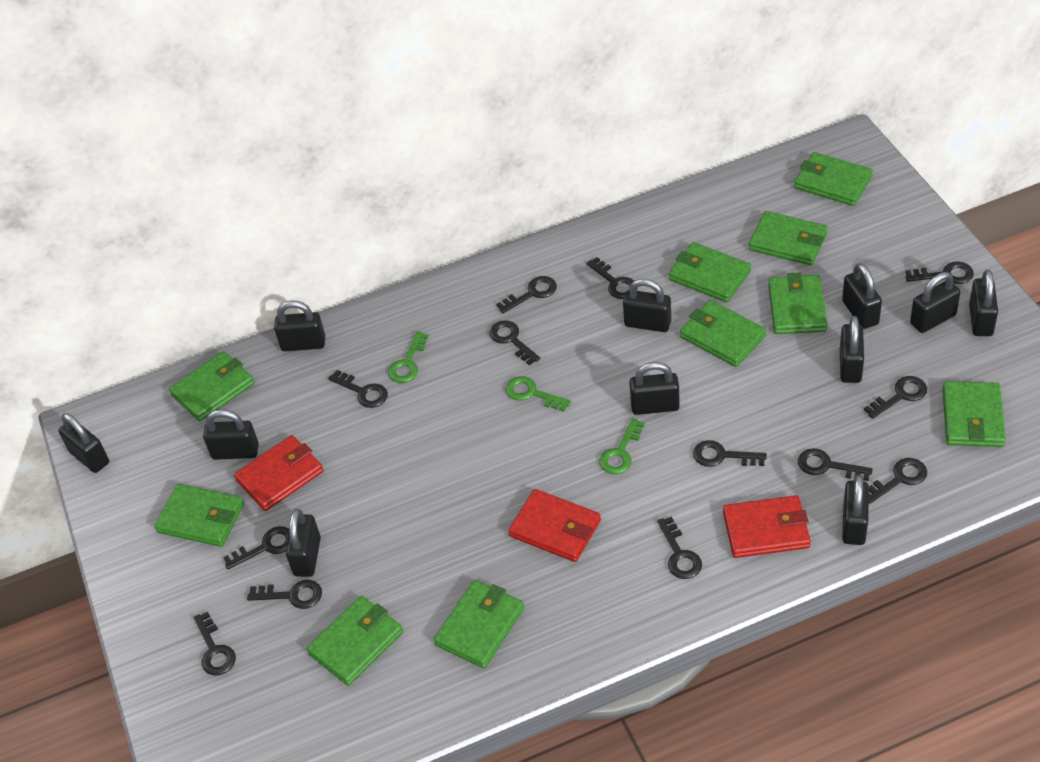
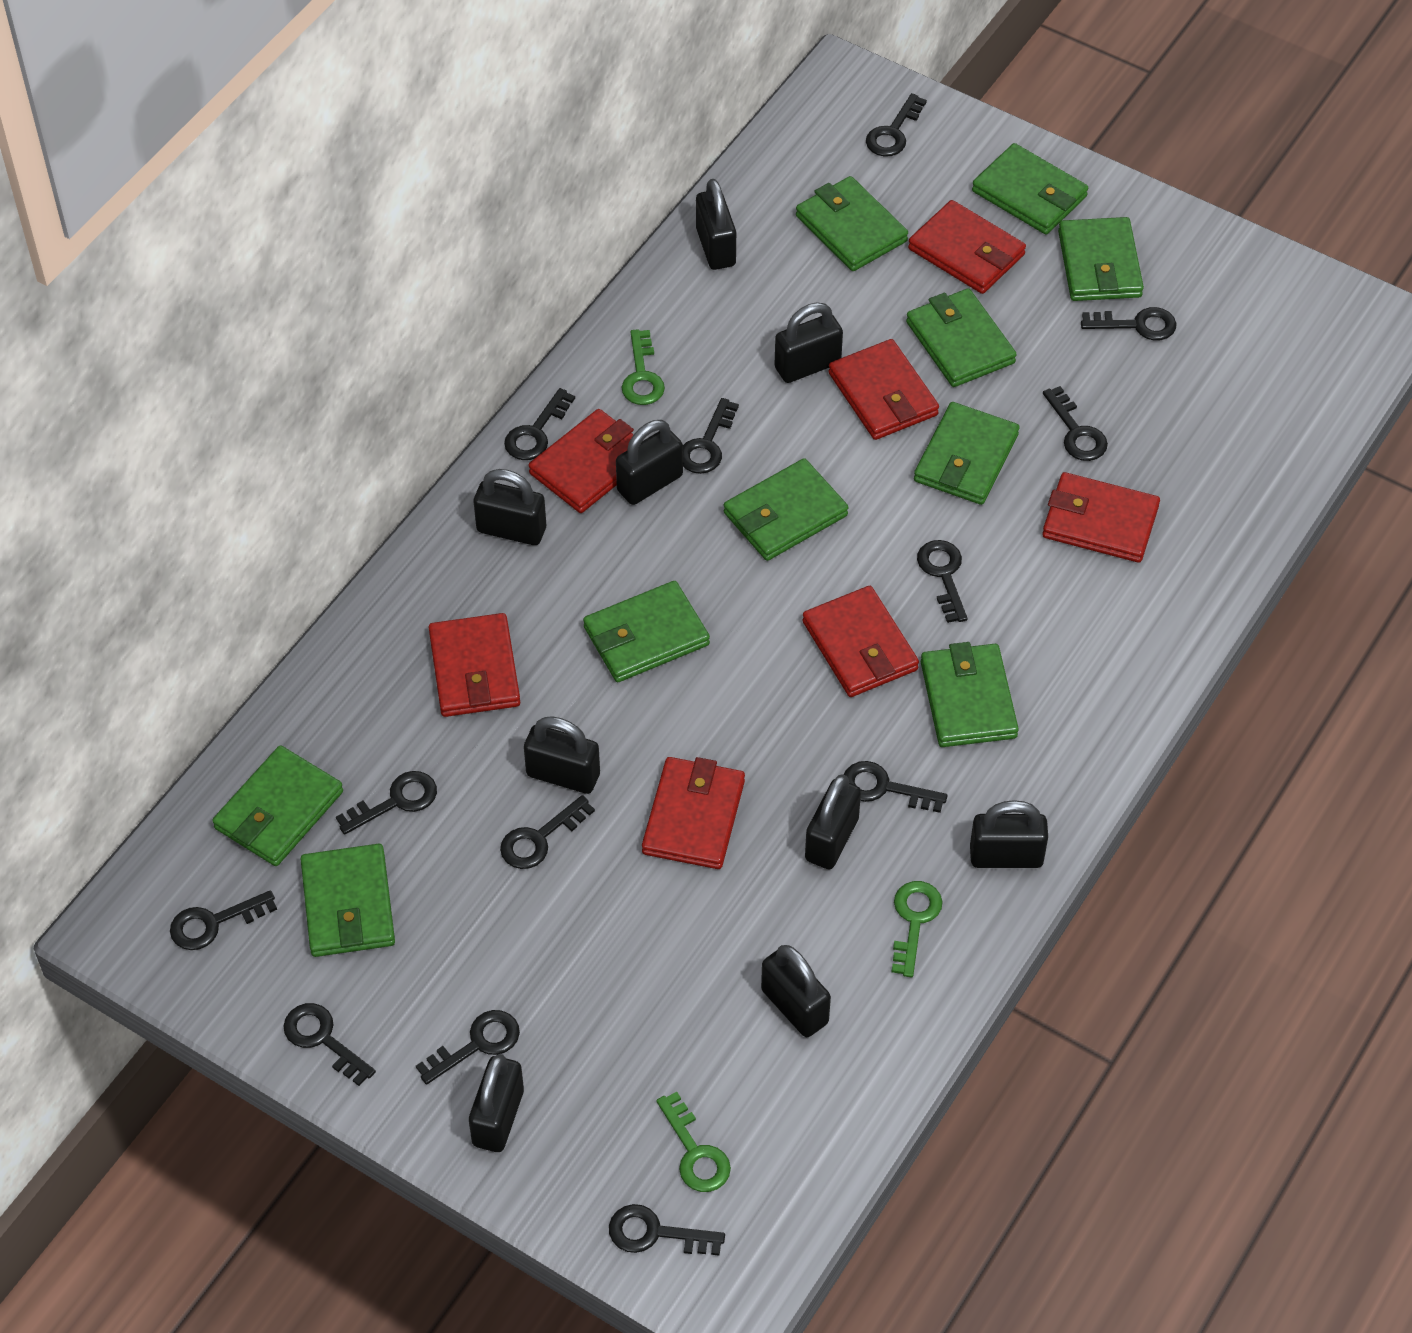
black padlock: 11 -> 9
red wallet: 3 -> 7

